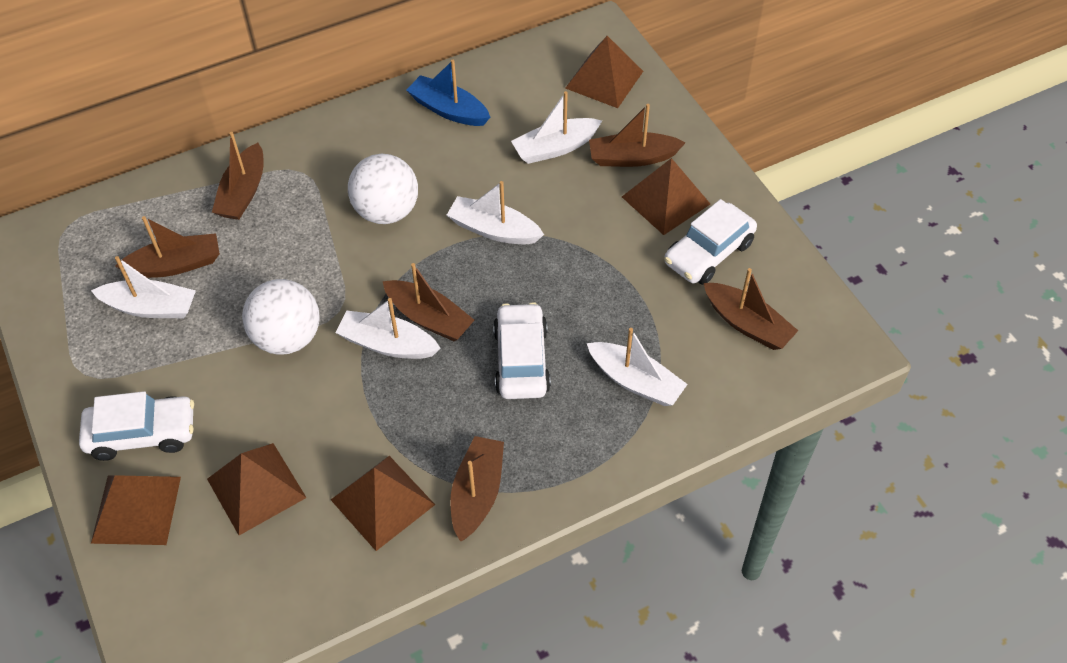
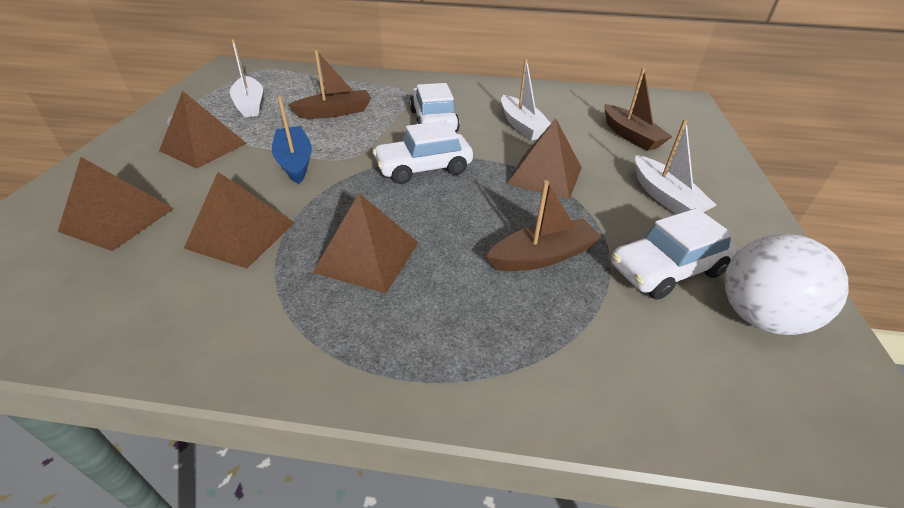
brown boat: 6 -> 3
white ball: 2 -> 1
white boat: 5 -> 3

